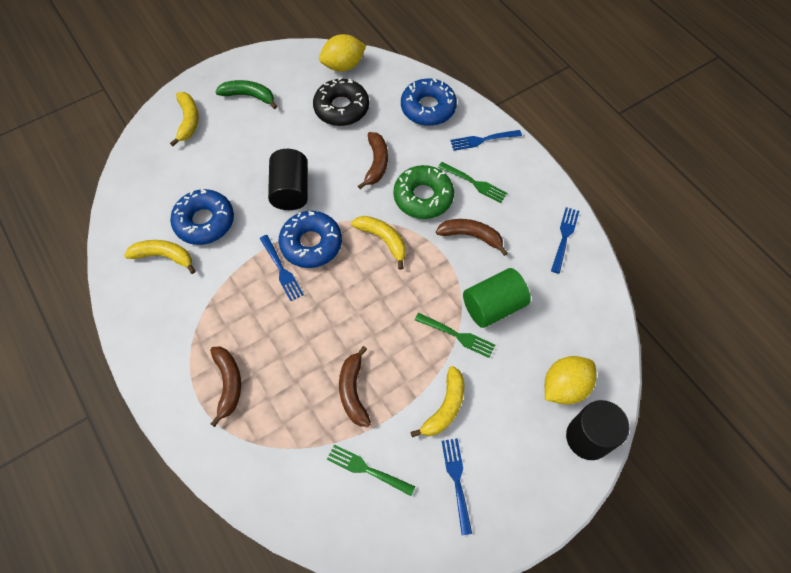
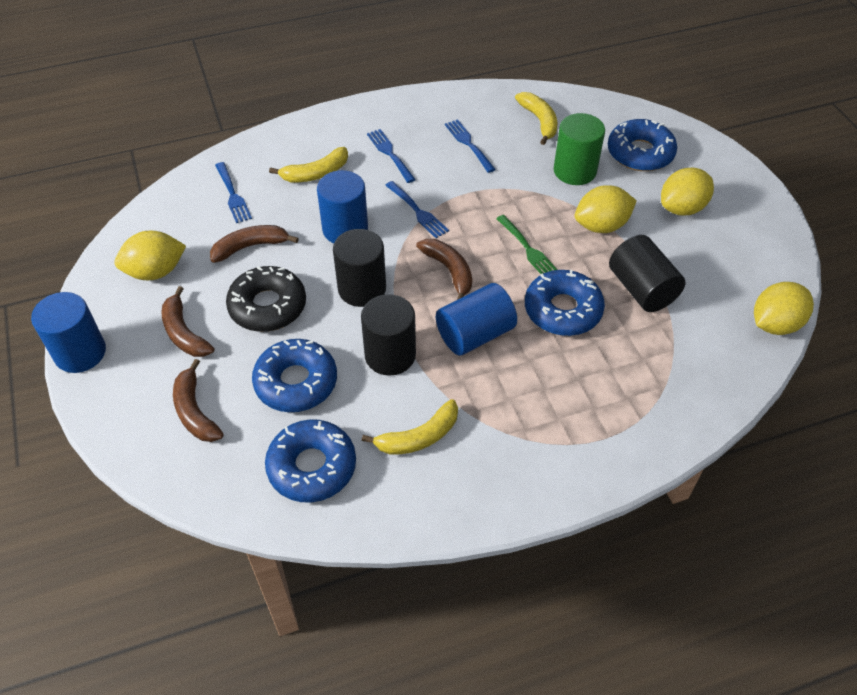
black cylinder: 2 -> 3
blue cylinder: 0 -> 3
blue donut: 3 -> 4
green banana: 1 -> 0
green donut: 1 -> 0
green fork: 3 -> 1
yellow banana: 4 -> 3
yellow lemon: 2 -> 4

